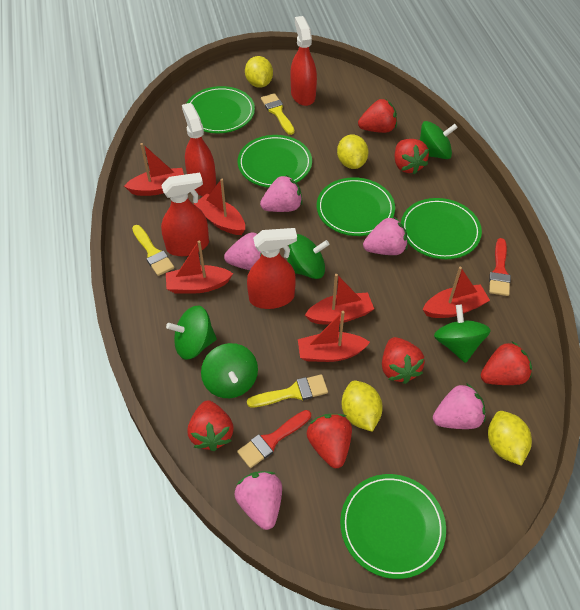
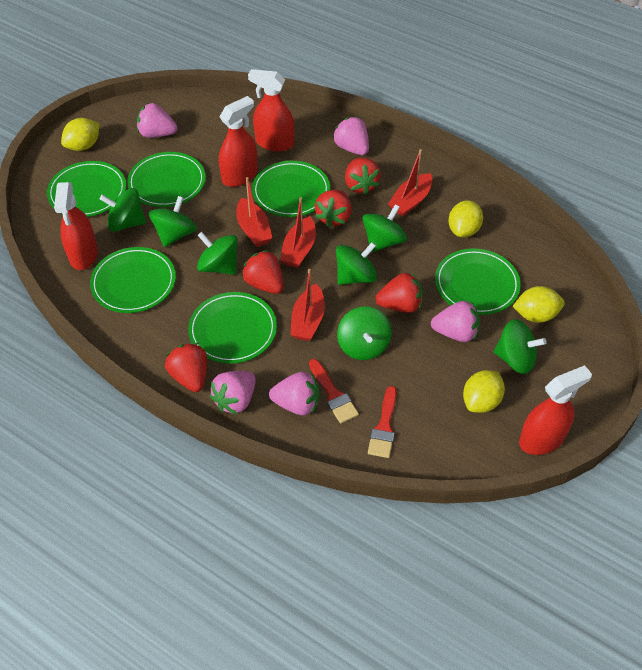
green plate: 5 -> 6
green spinning top: 5 -> 7
red boat: 6 -> 4
red strawberry: 6 -> 5
yellow brush: 3 -> 0

